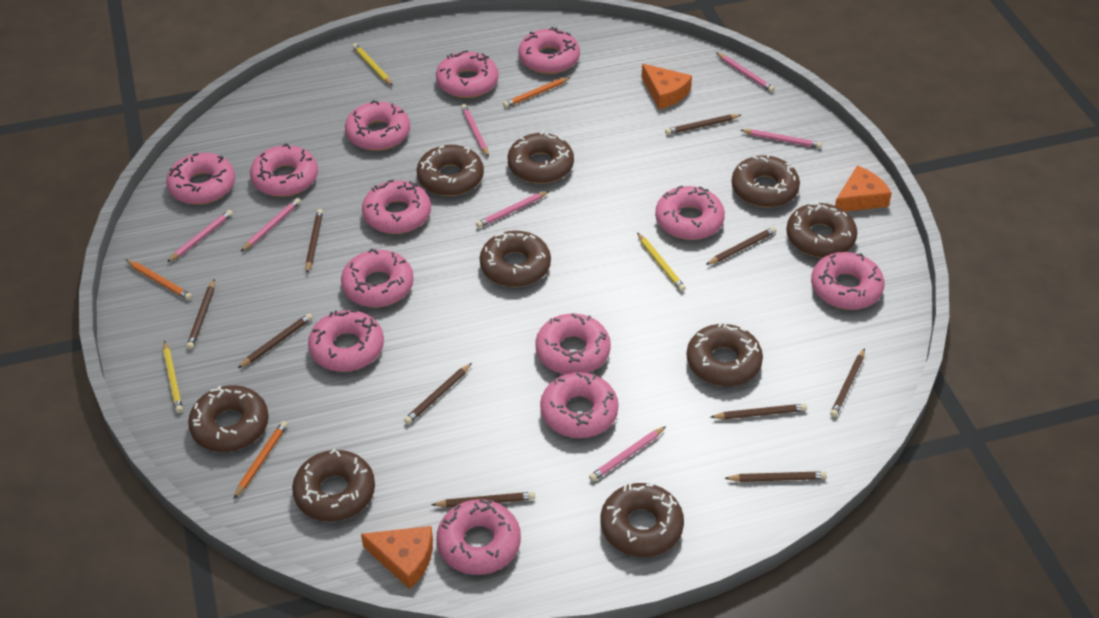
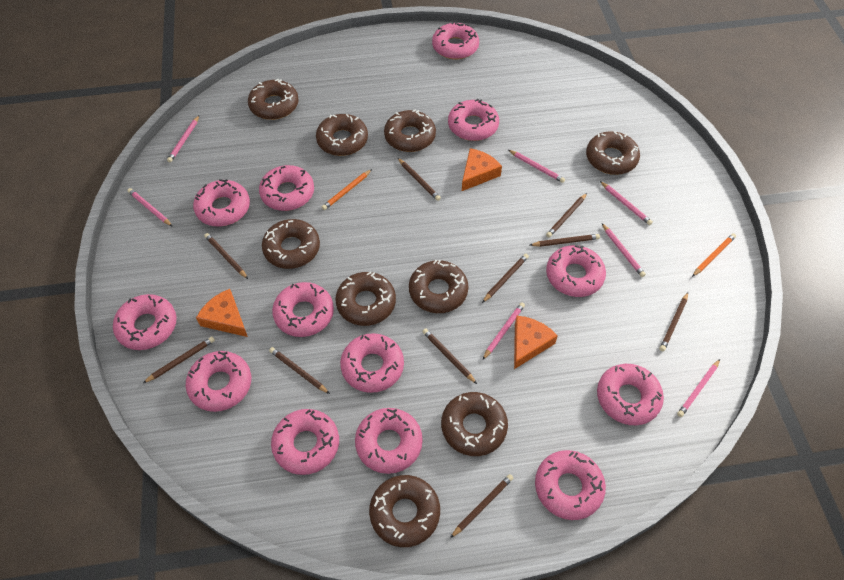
orange pencil: 3 -> 2
yellow pencil: 3 -> 0

